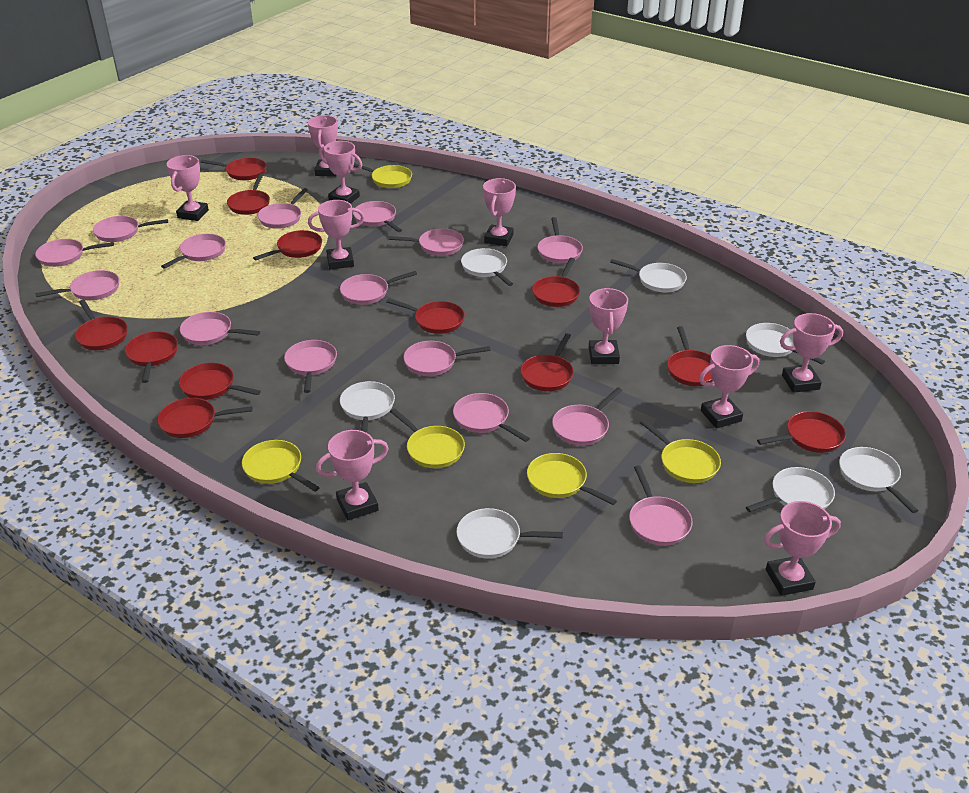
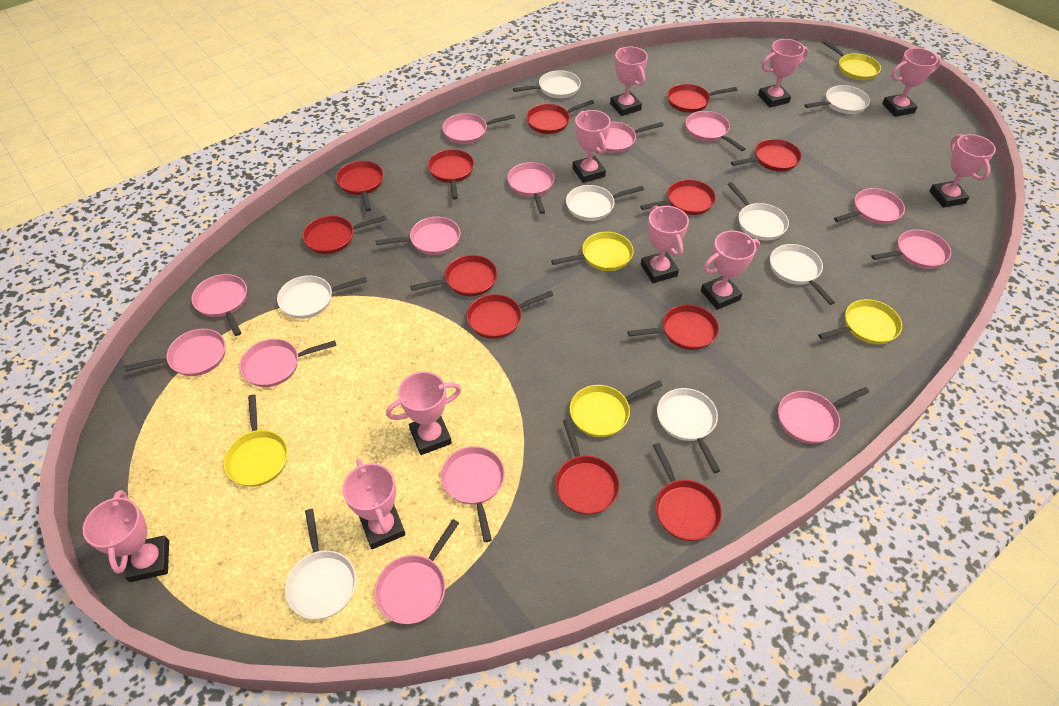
pink pan: 15 -> 13
white pan: 7 -> 8

